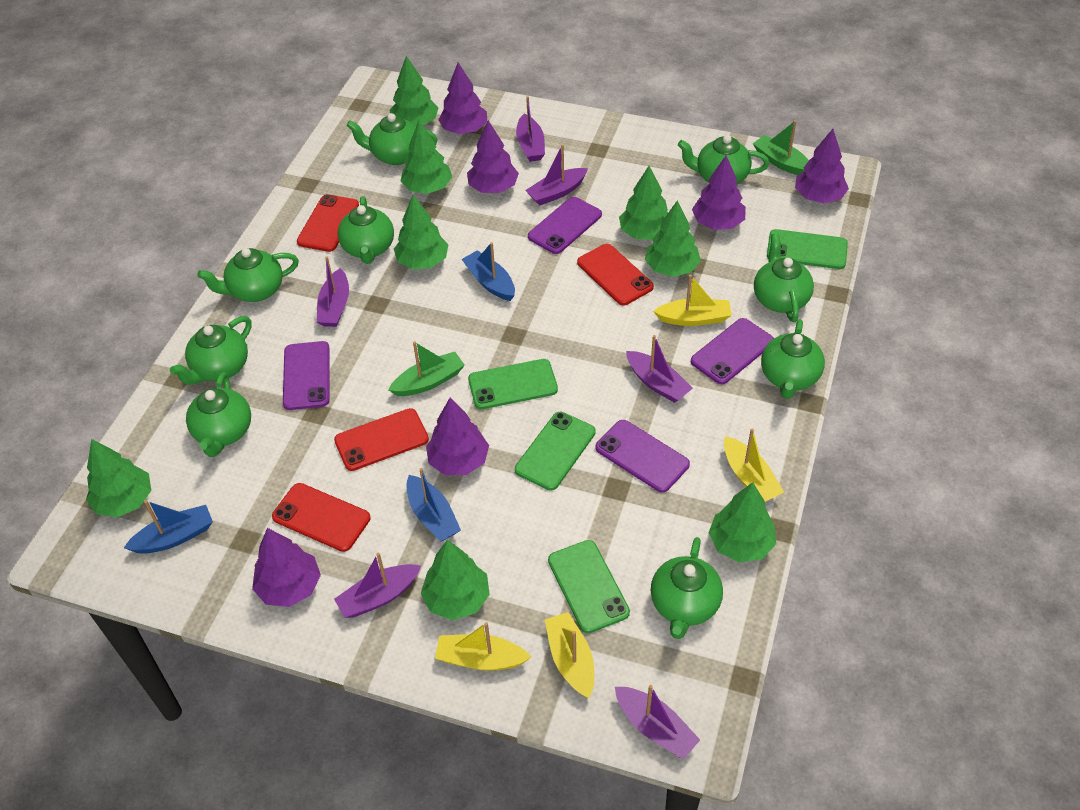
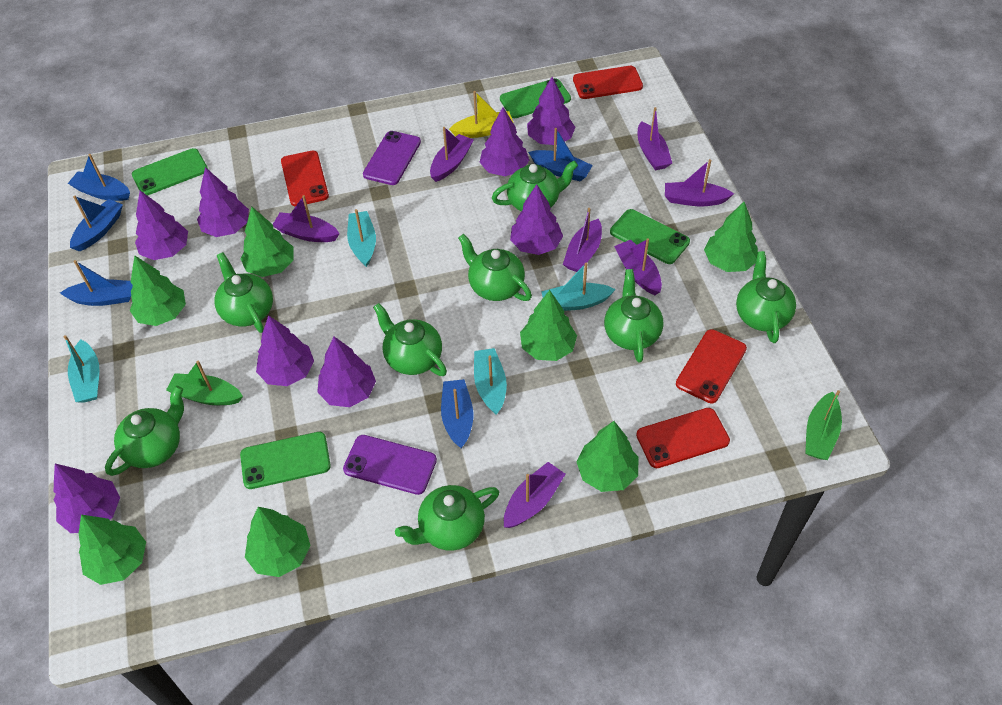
blue boat: 3 -> 5
green teapot: 9 -> 8
green tree: 8 -> 7
purple boat: 6 -> 7
purple phone: 4 -> 2
purple tree: 6 -> 8
turquoise boat: 0 -> 4
yellow boat: 4 -> 1

